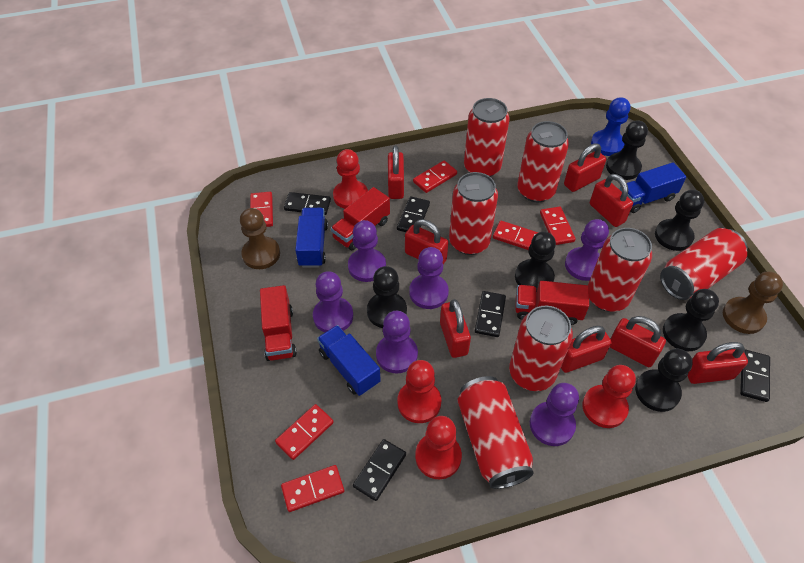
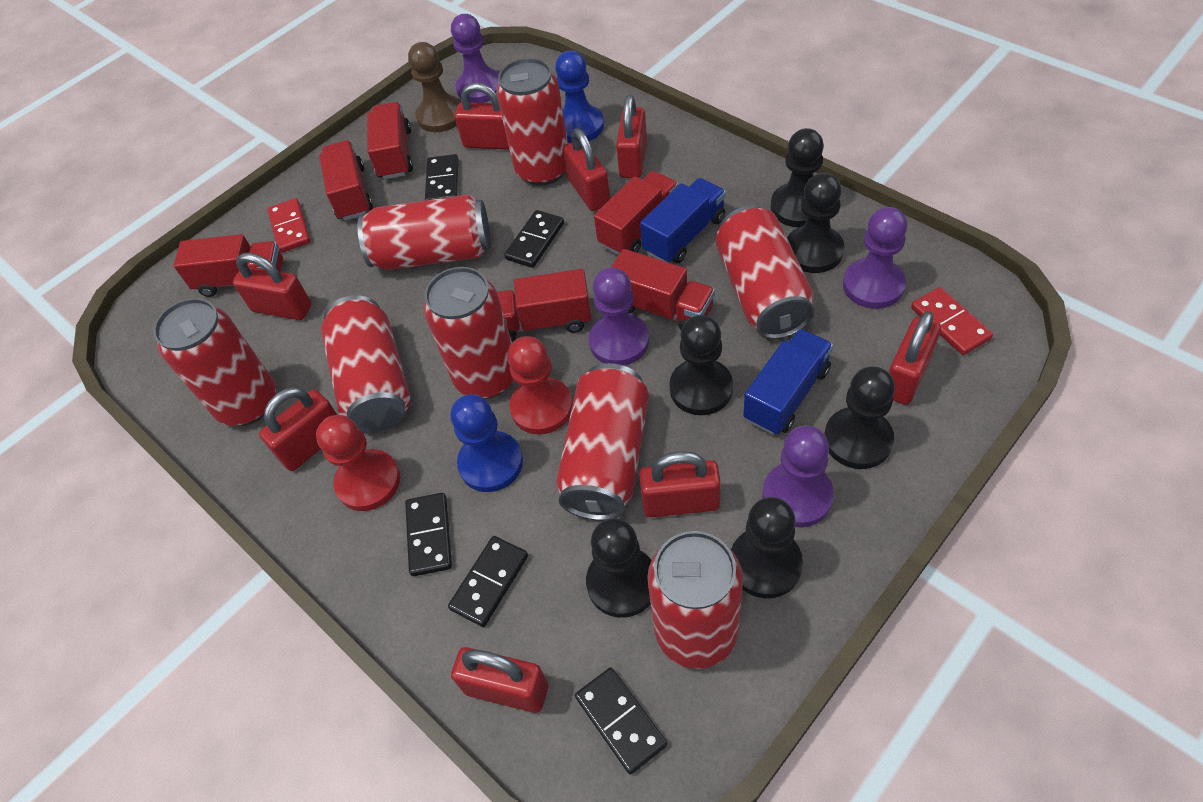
blue pawn: 1 -> 2
blue truck: 3 -> 2
brown pawn: 2 -> 1
purple pawn: 6 -> 4
red can: 7 -> 8
red domino: 6 -> 2
red pawn: 4 -> 2
red truck: 3 -> 6

